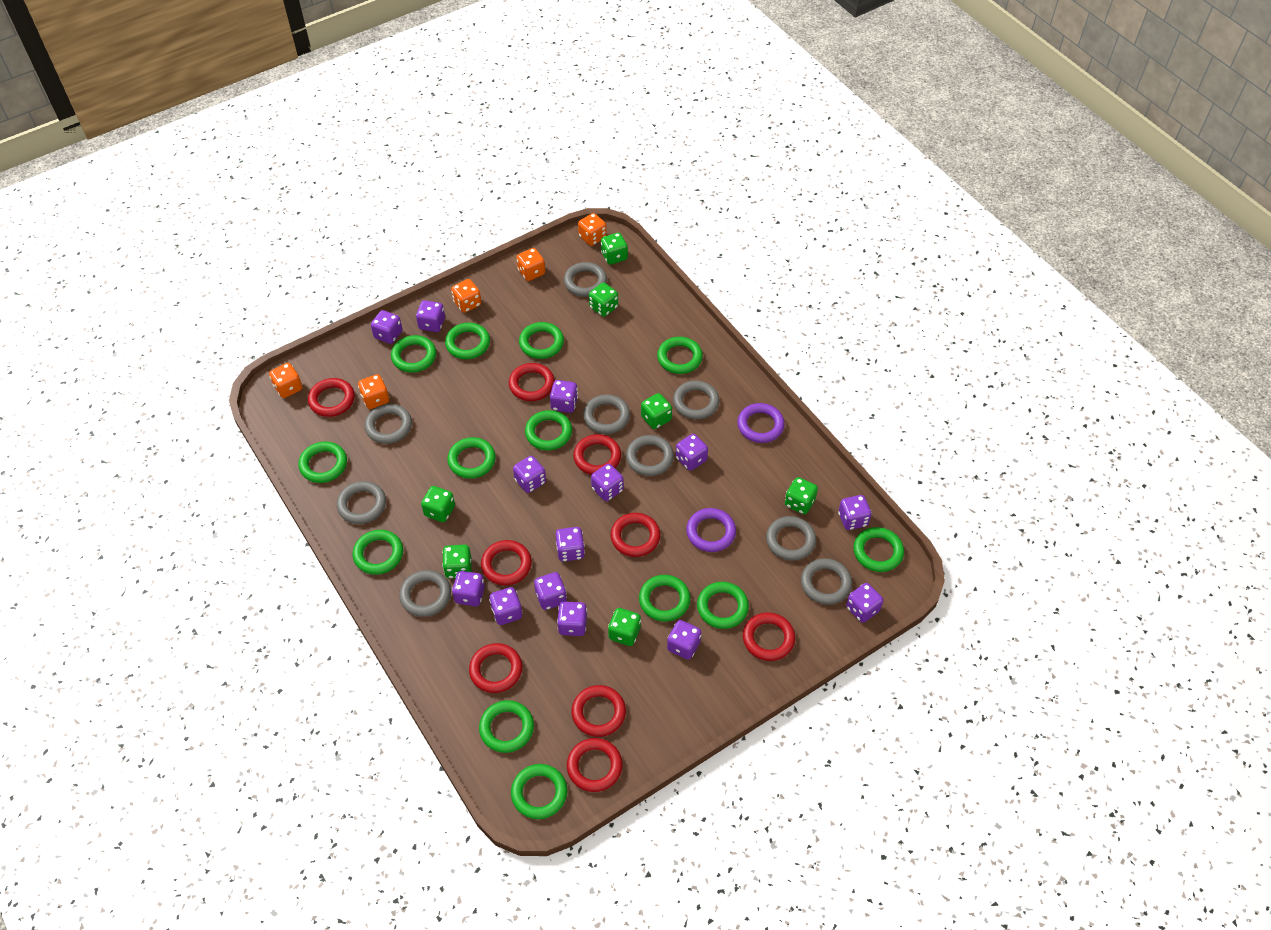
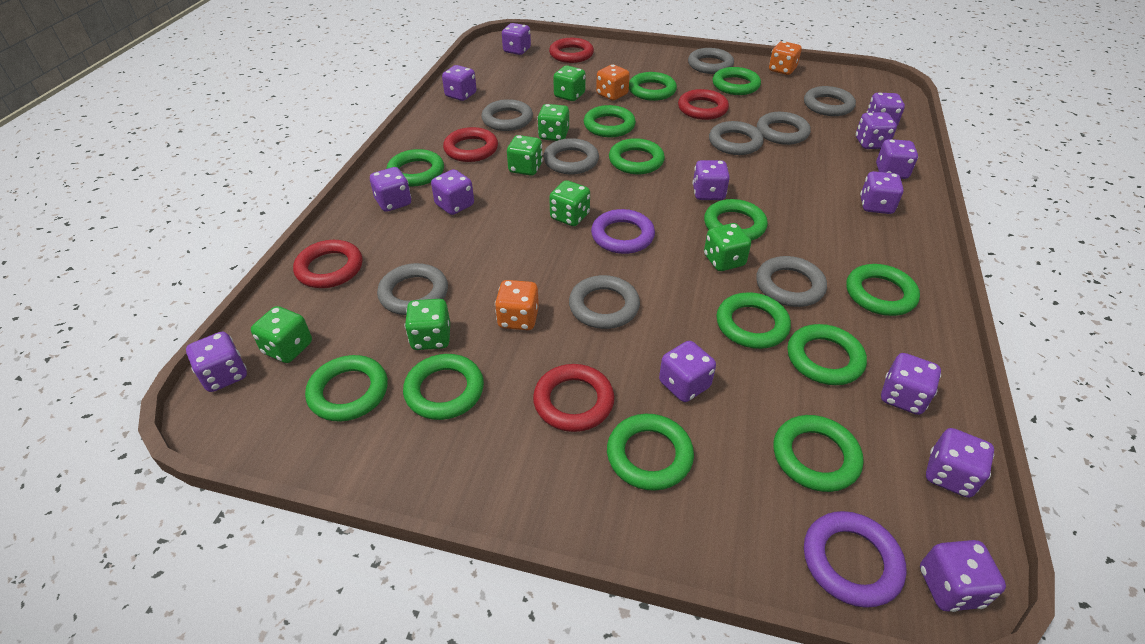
orange dice: 5 -> 3
red ring: 9 -> 5

